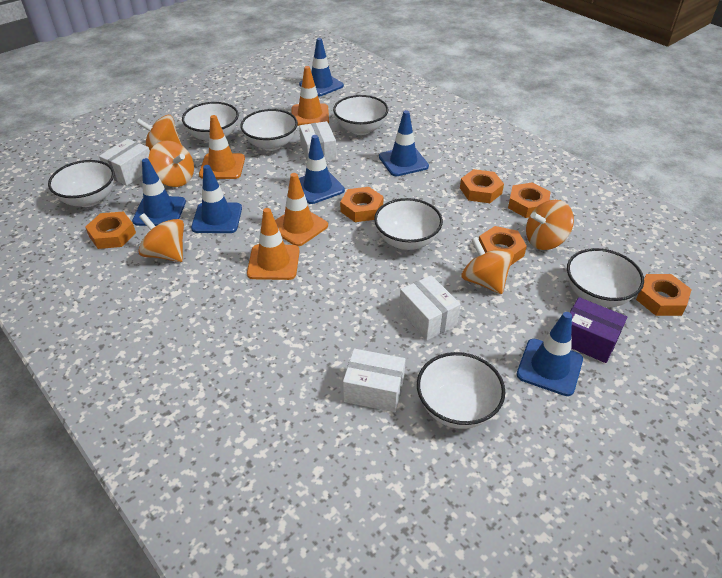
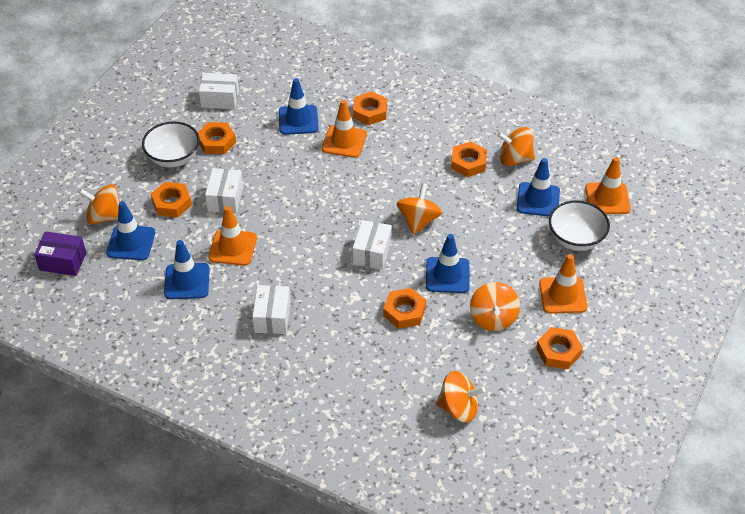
blue traffic cone: 6 -> 5
white bowl: 7 -> 2

